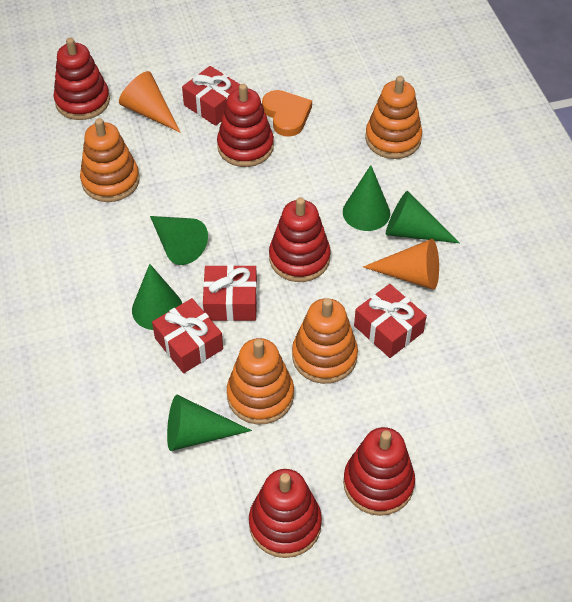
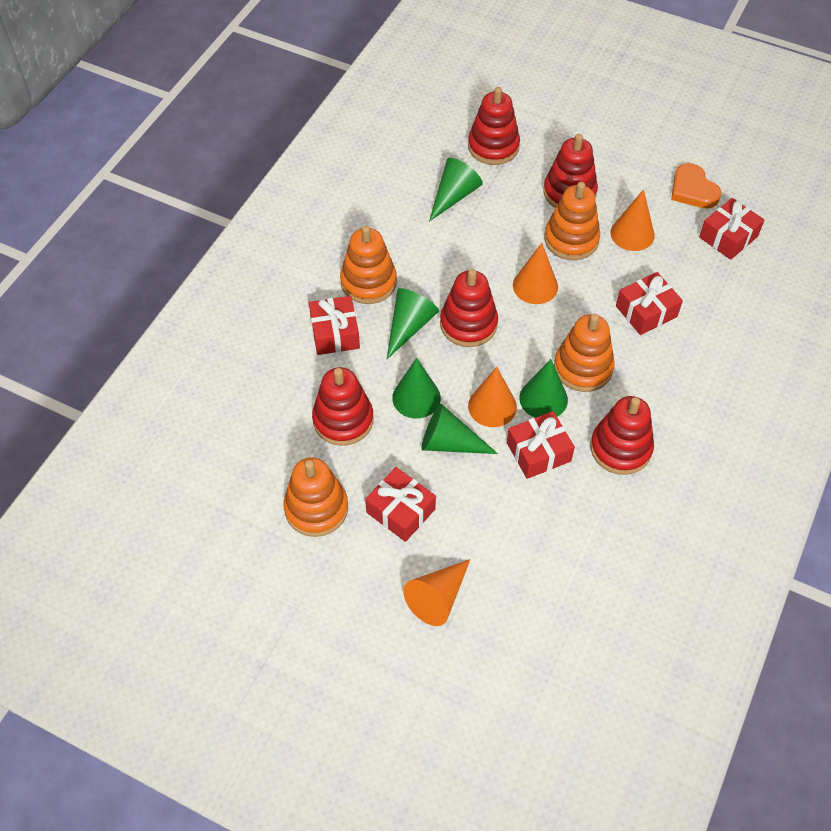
orange cone: 2 -> 4
red gift: 4 -> 5

